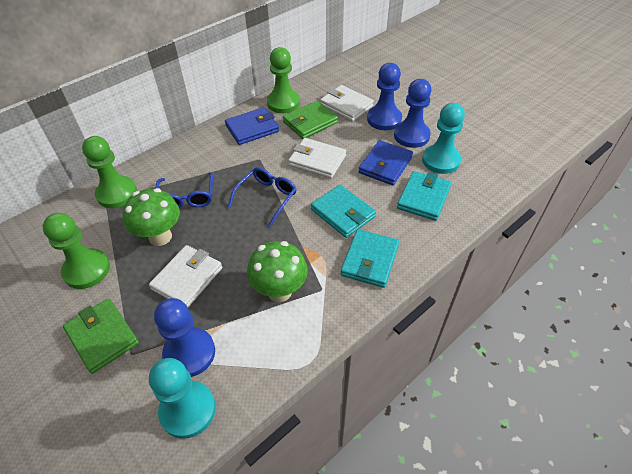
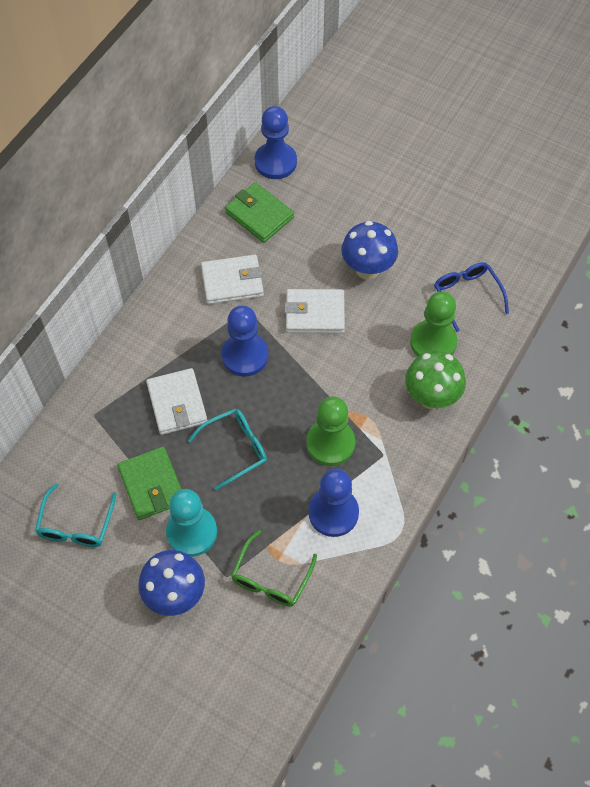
blue glasses: 2 -> 1
blue mushroom: 0 -> 2
blue wallet: 2 -> 0
green glasses: 0 -> 1
green mushroom: 2 -> 1
green pawn: 3 -> 2
turquoise glasses: 0 -> 2
turquoise pawn: 2 -> 1
turquoise wallet: 3 -> 0

